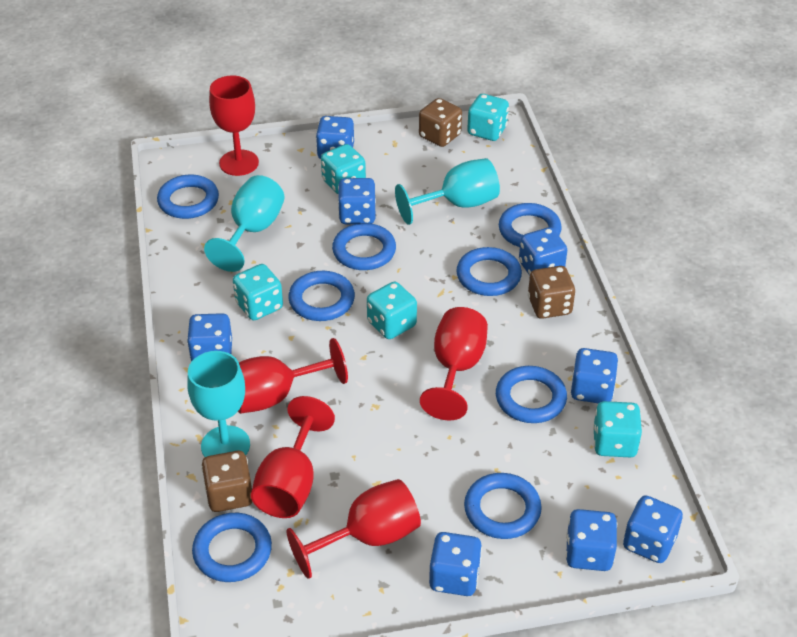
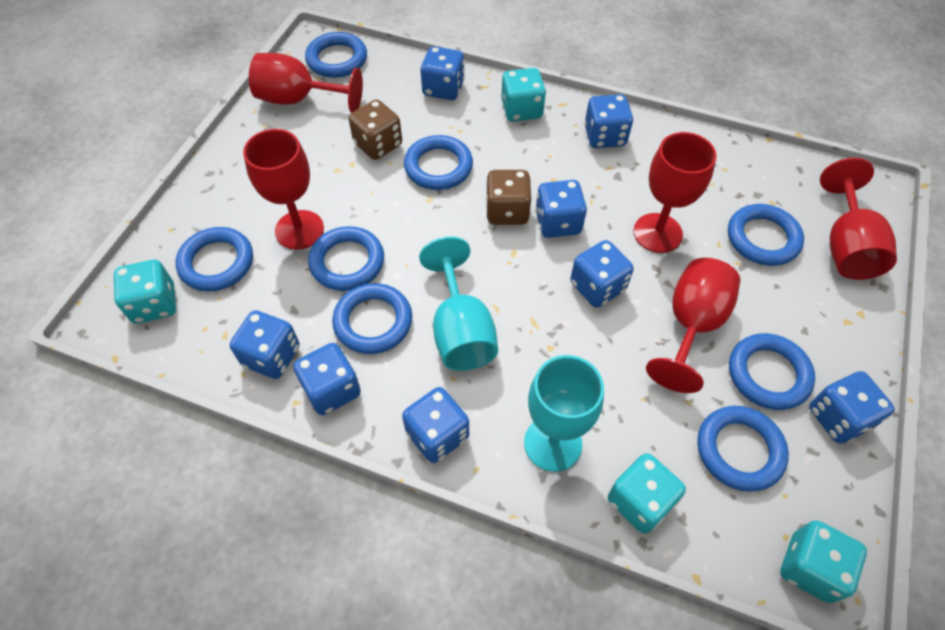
brown dice: 3 -> 2
turquoise dice: 5 -> 4
turquoise goblet: 3 -> 2

